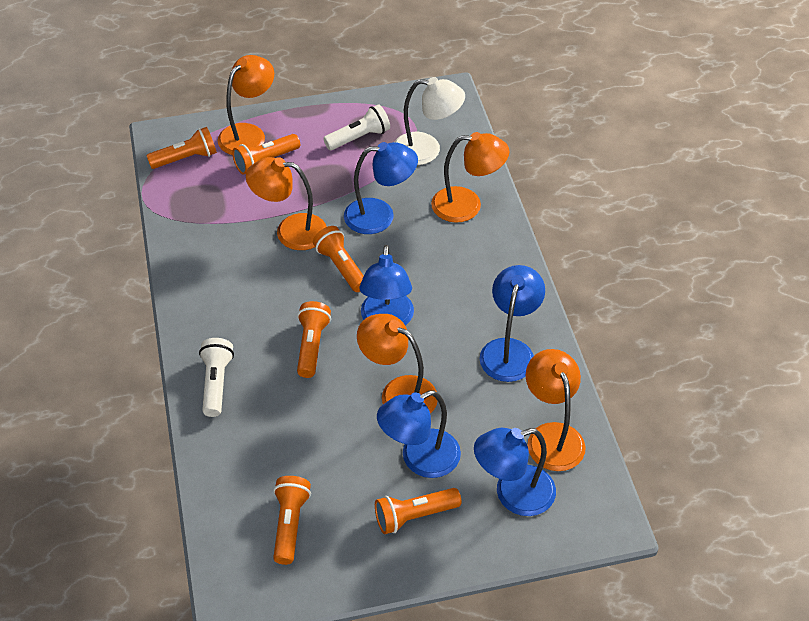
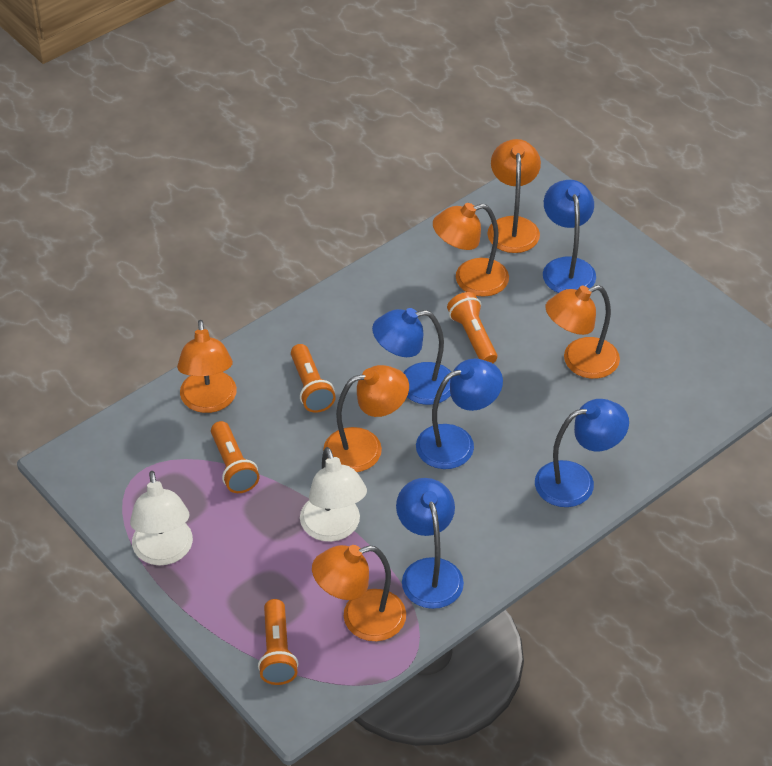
orange flashlight: 6 -> 4
orange lamp: 5 -> 6
white flashlight: 2 -> 0
white lamp: 1 -> 2

